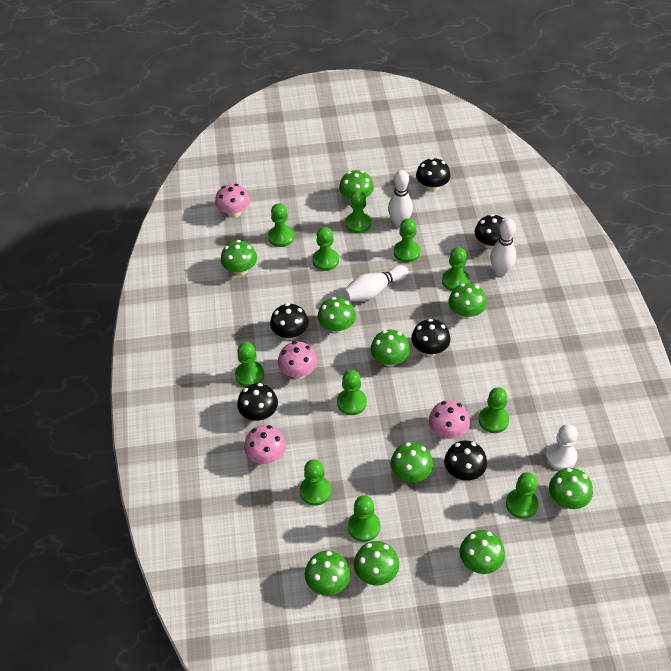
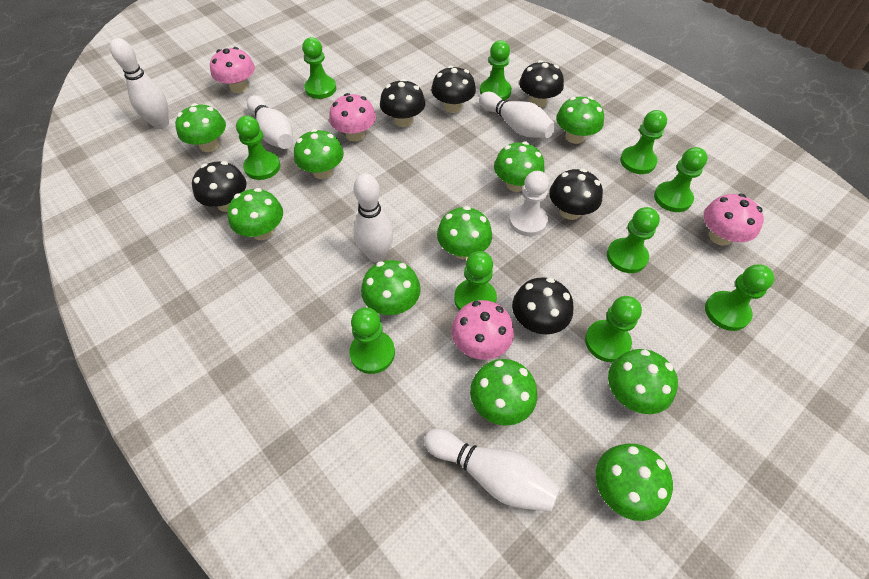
green pawn: 11 -> 10
white bowling pin: 3 -> 5

